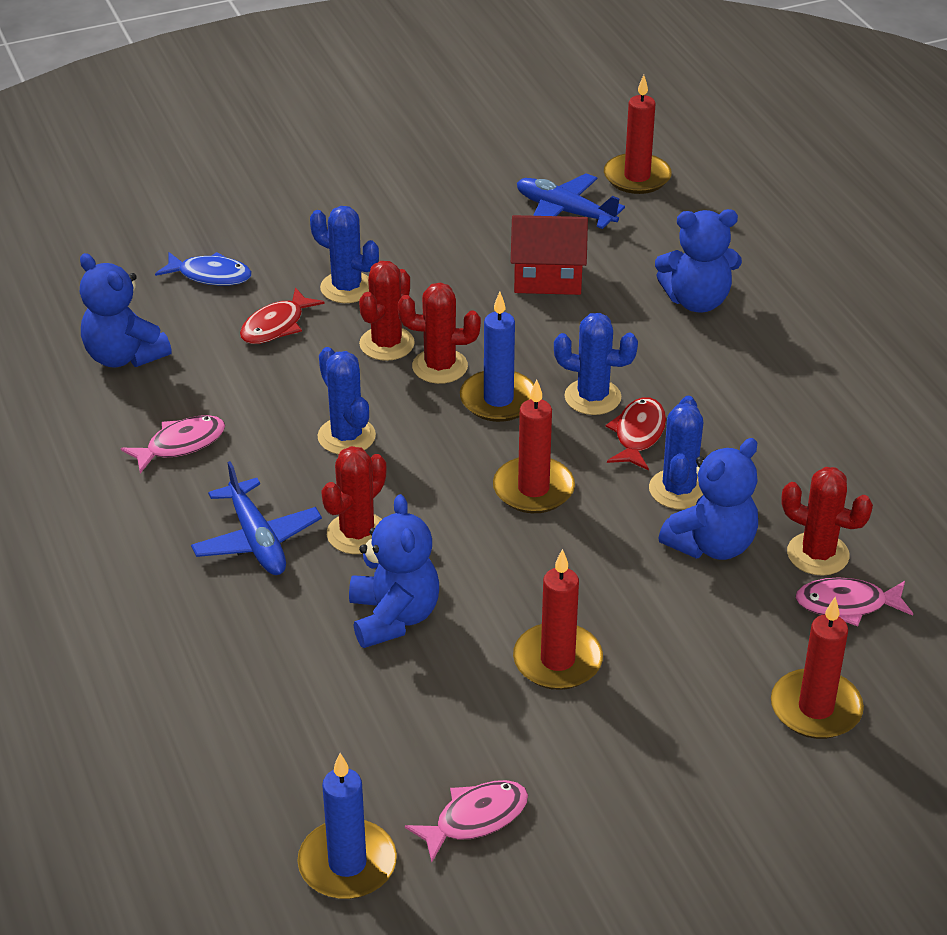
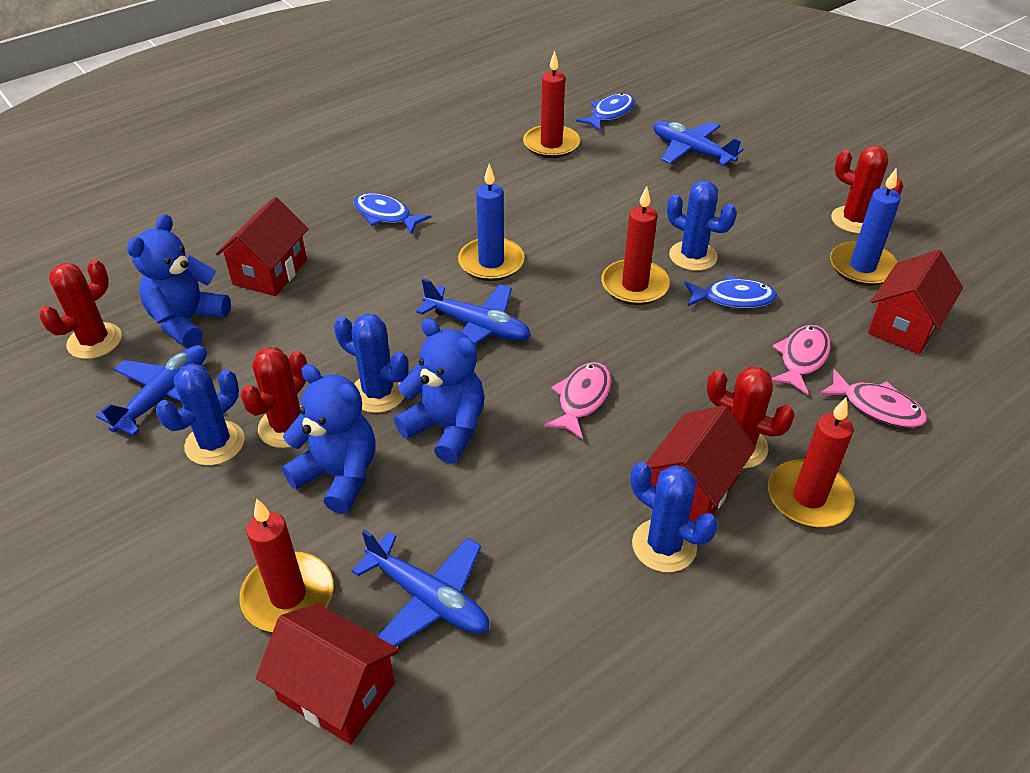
blue fish: 1 -> 3
blue plane: 2 -> 4
blue teddy bear: 4 -> 3
red fish: 2 -> 0
red house: 1 -> 4

